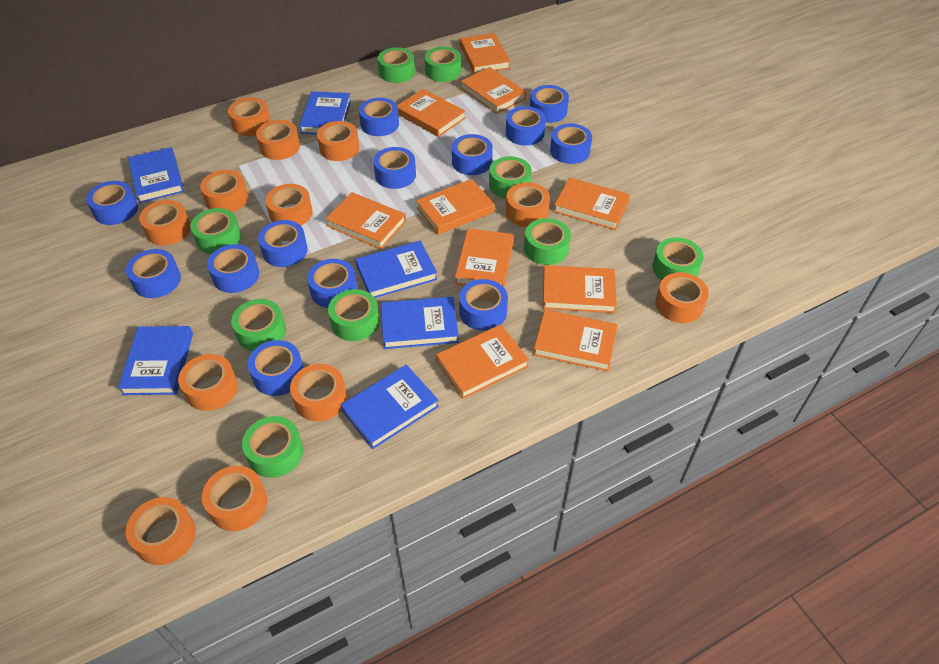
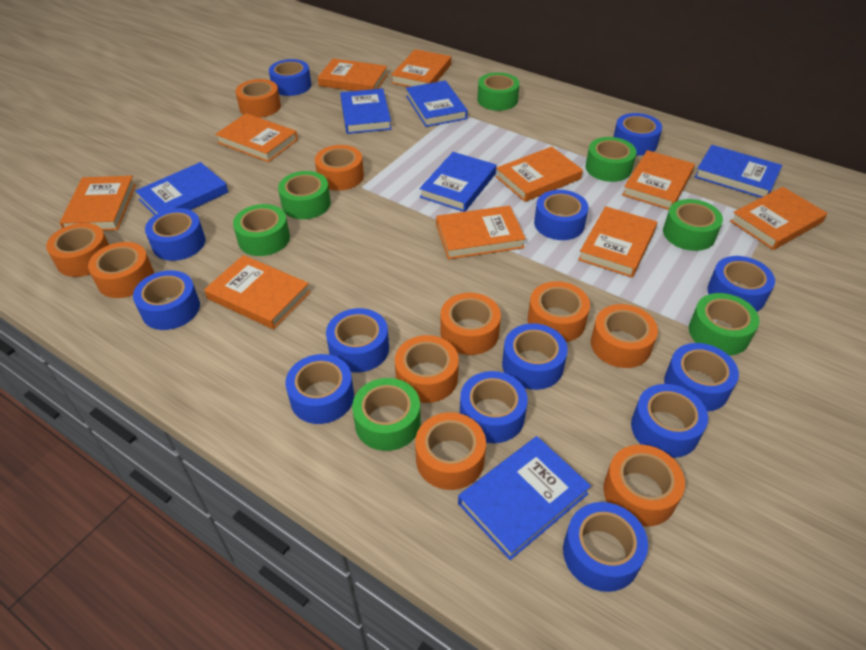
green tape: 9 -> 7
orange tape: 12 -> 10

